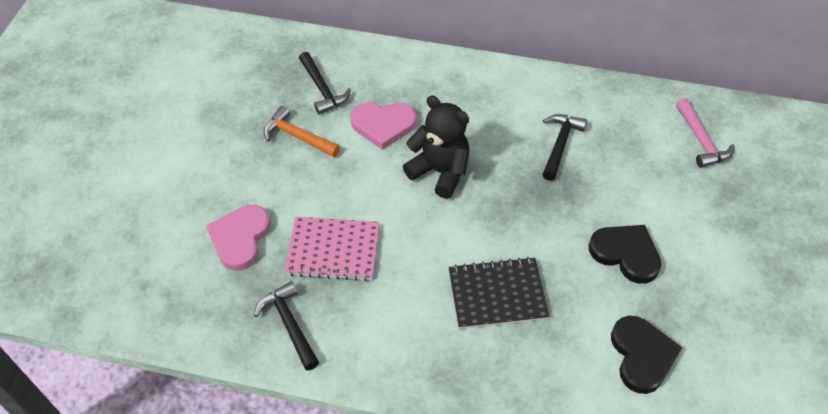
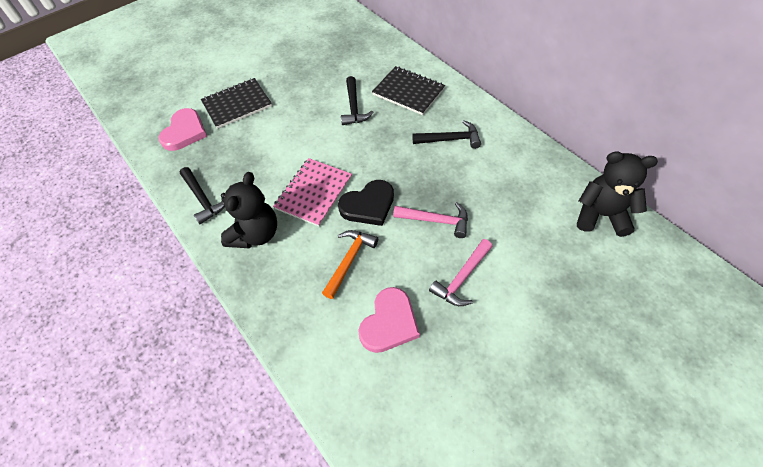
black heart: 2 -> 1
black notebook: 1 -> 2
black teddy bear: 1 -> 2
pink hammer: 1 -> 2

